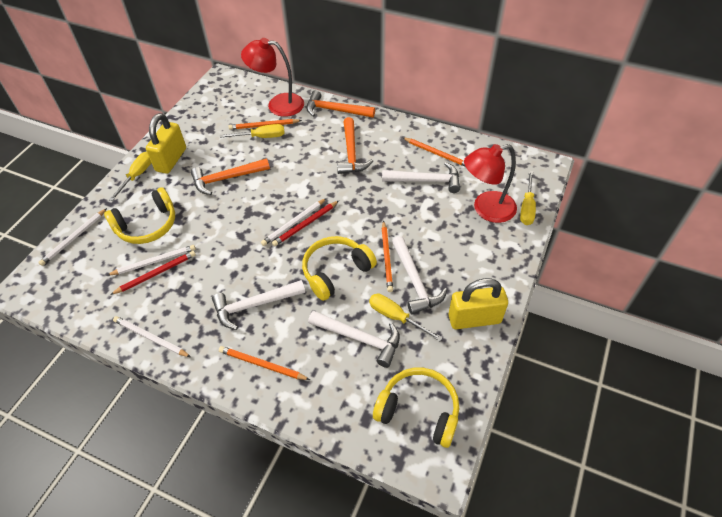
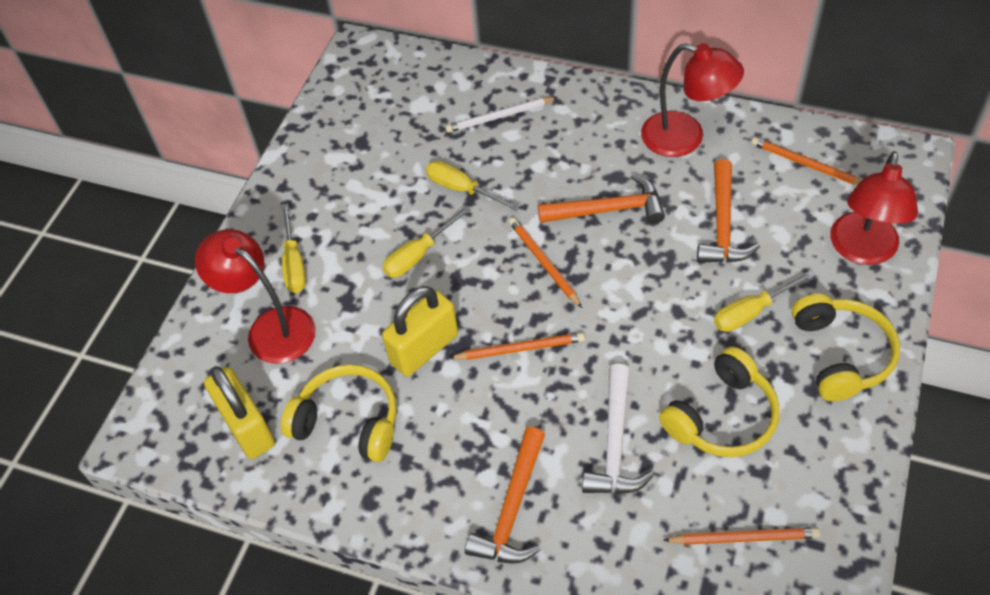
red lamp: 2 -> 3
red pencil: 2 -> 0
white hammer: 4 -> 1
white pencil: 4 -> 1

